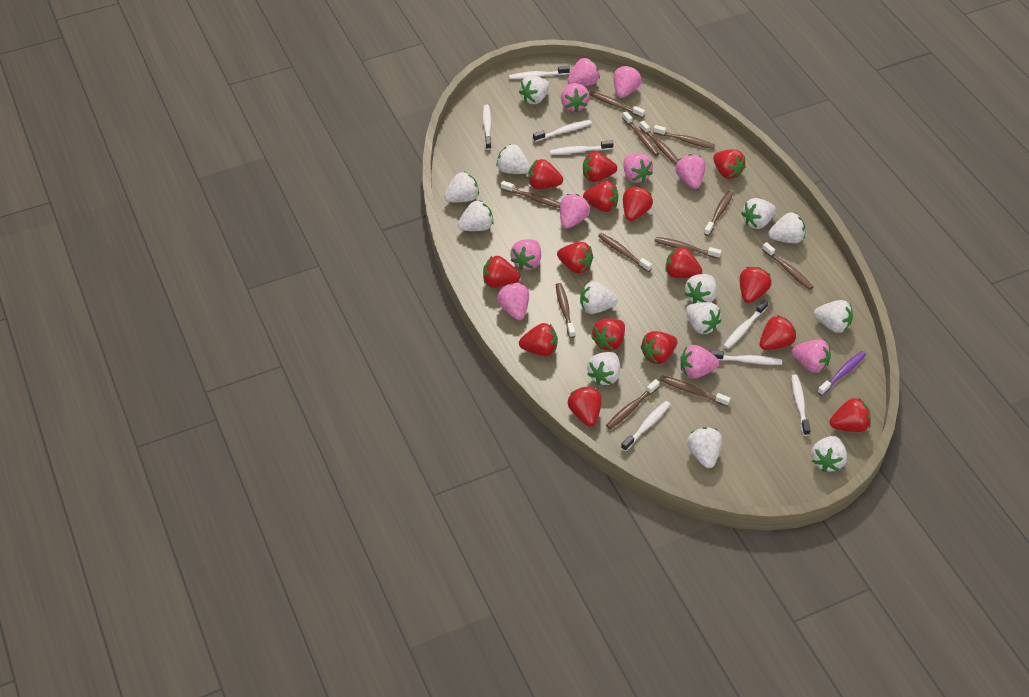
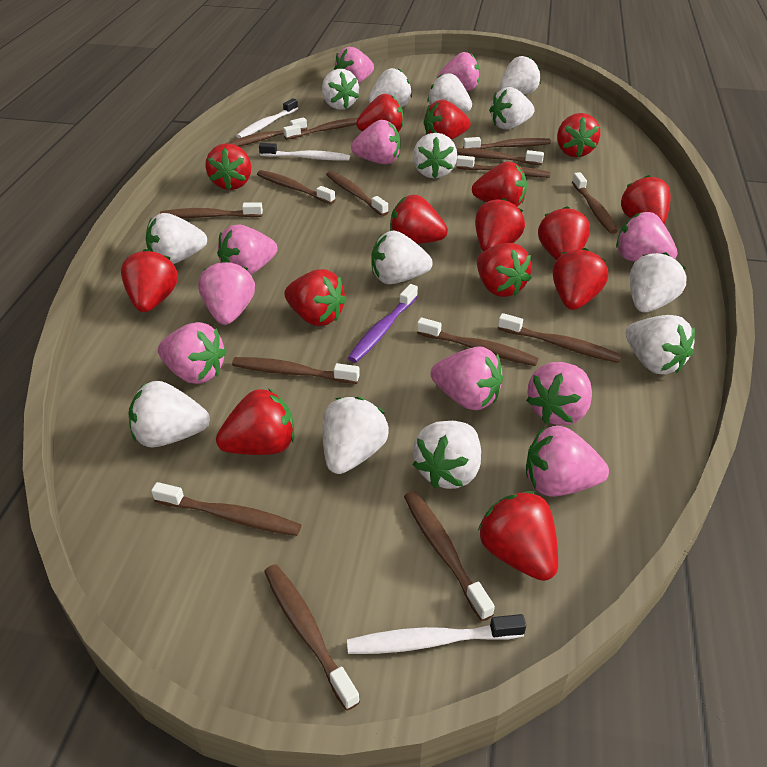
brown toothbrush: 12 -> 15
white toothbrush: 8 -> 3

